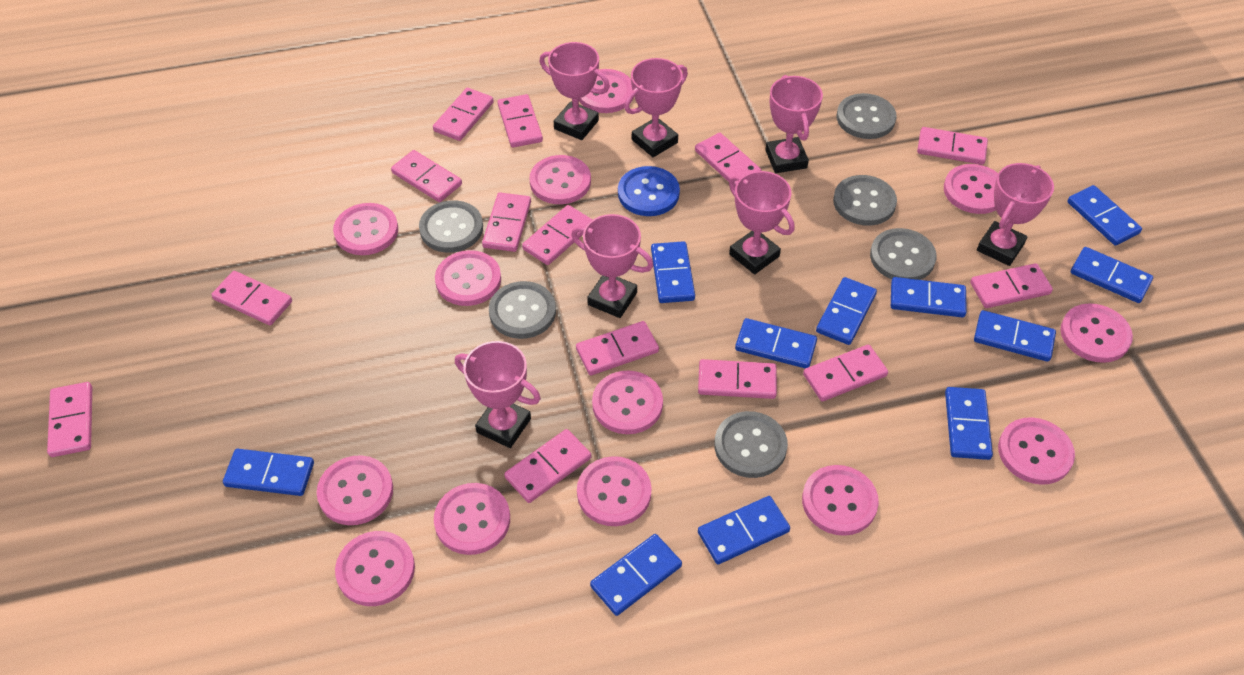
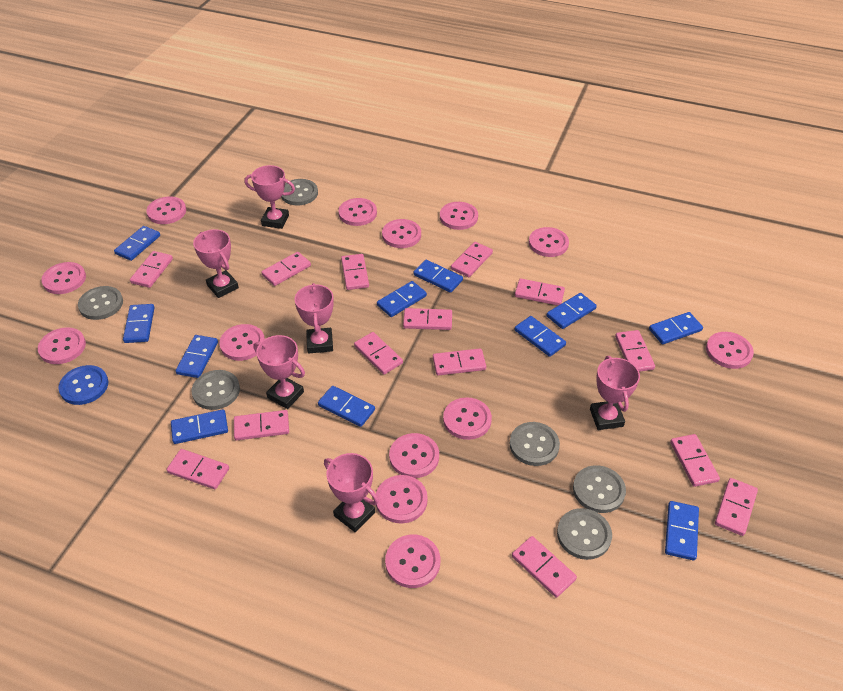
pink trophy: 7 -> 6

